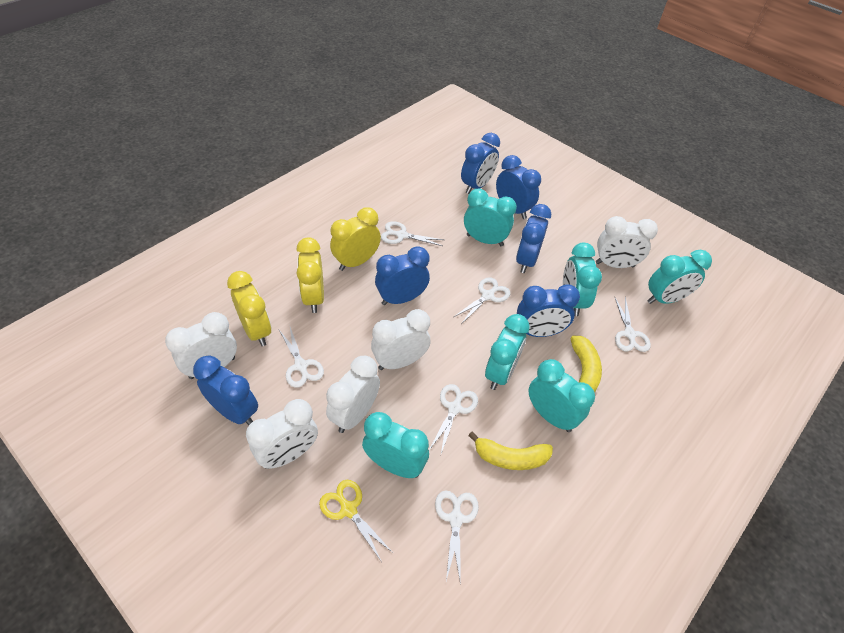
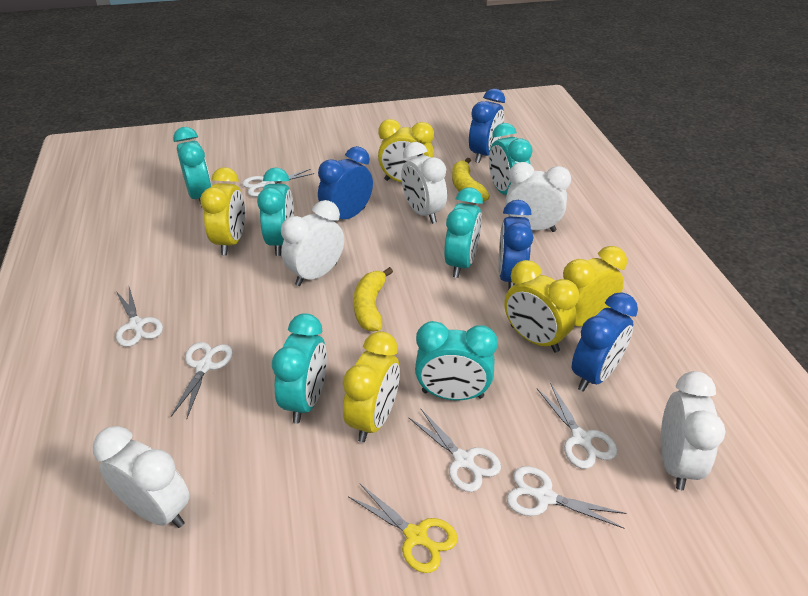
blue clock: 6 -> 4
yellow clock: 3 -> 5

